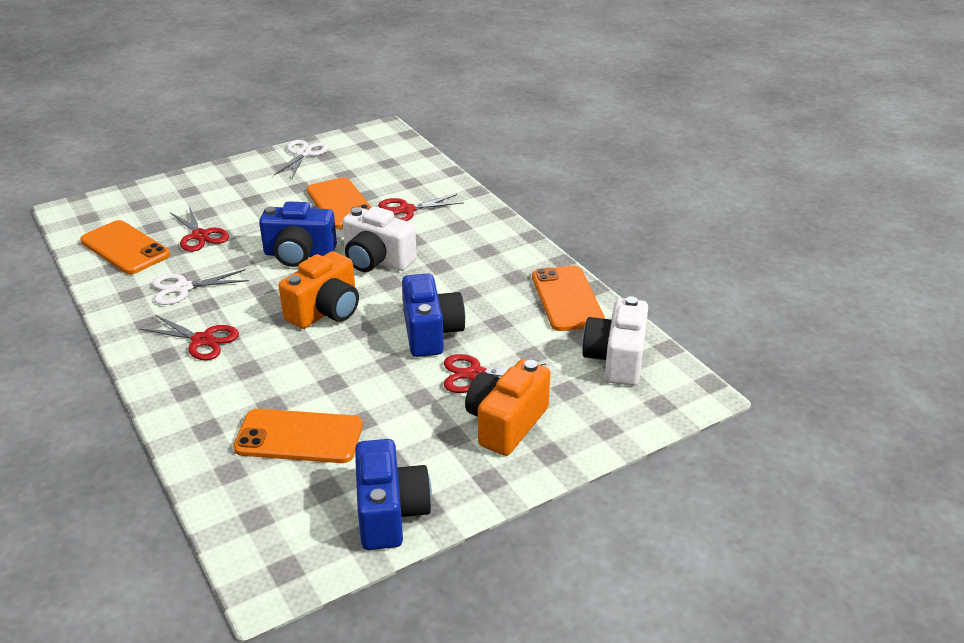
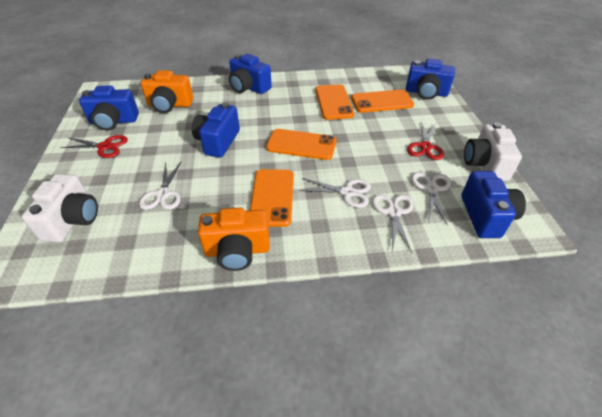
blue camera: 3 -> 5
red scissors: 4 -> 2
white scissors: 2 -> 4

